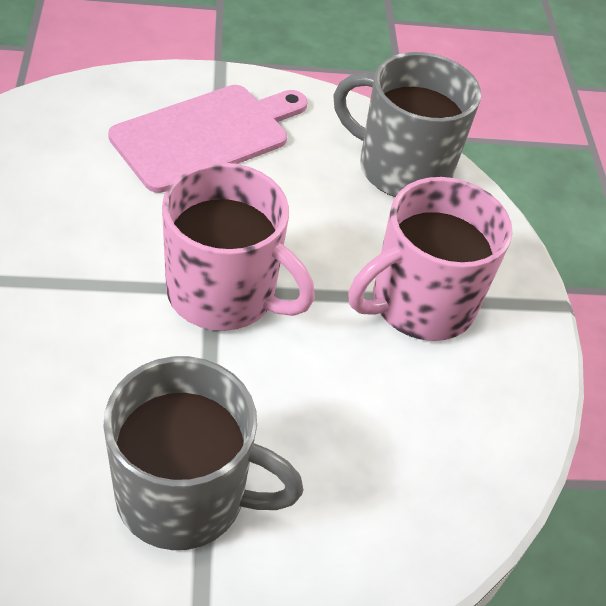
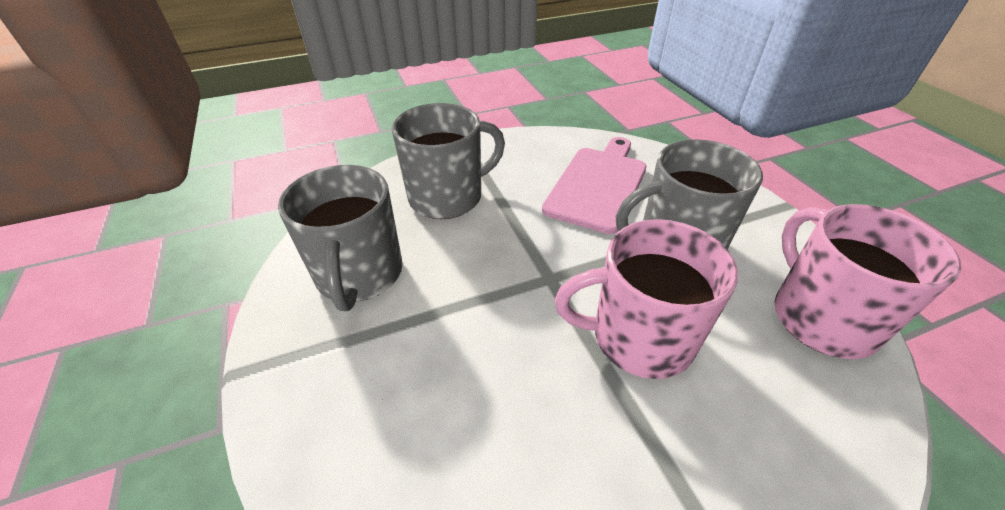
grey mug: 2 -> 3

